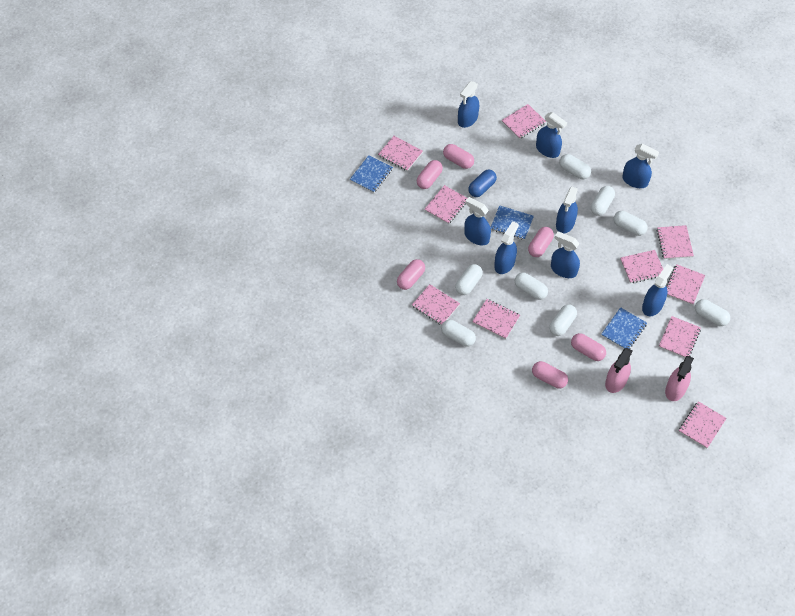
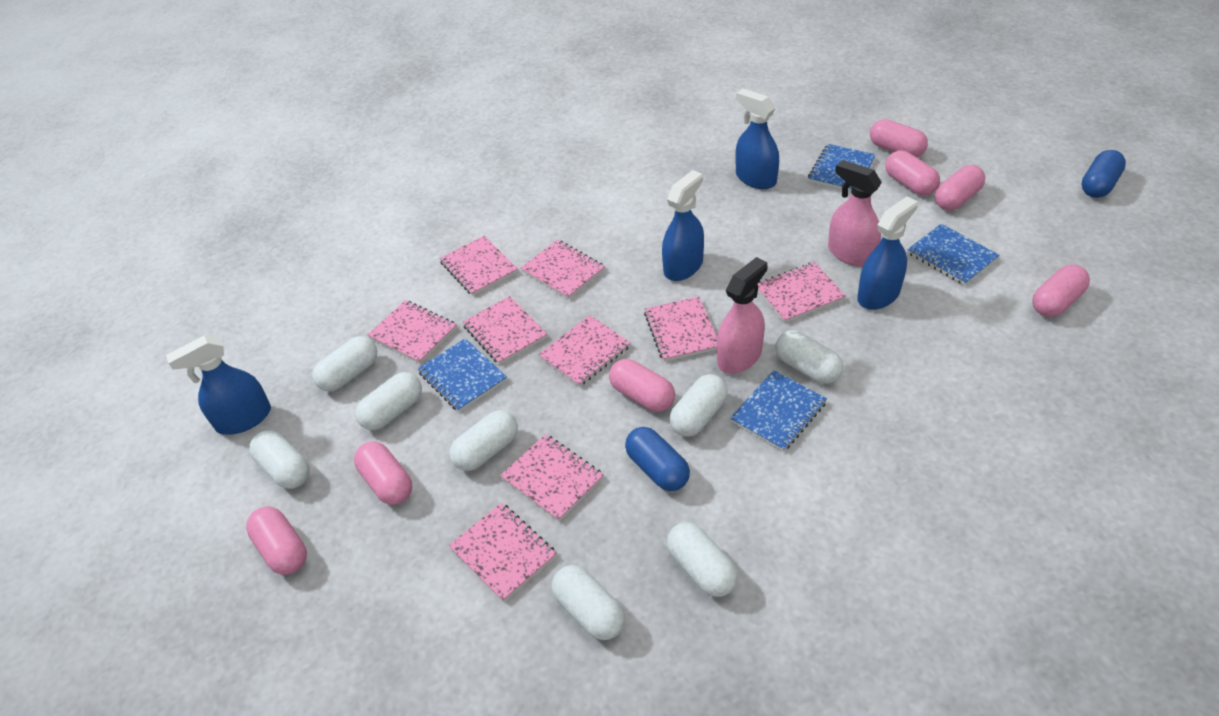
blue capsule: 1 -> 2
blue notebook: 3 -> 4
blue spray bottle: 8 -> 4
pink capsule: 6 -> 7
pink notebook: 10 -> 9

